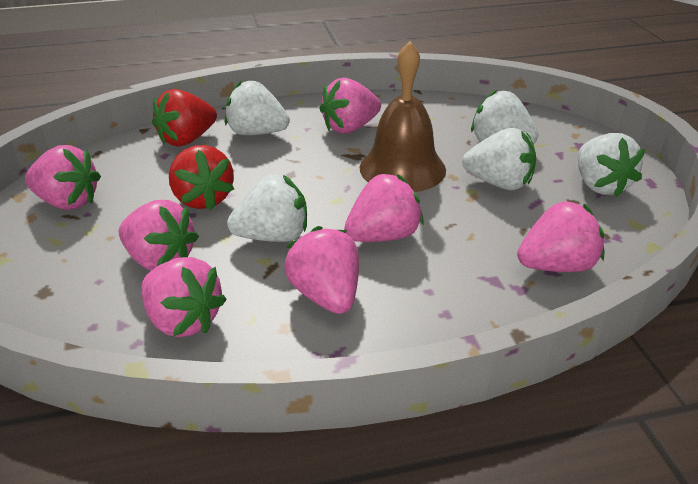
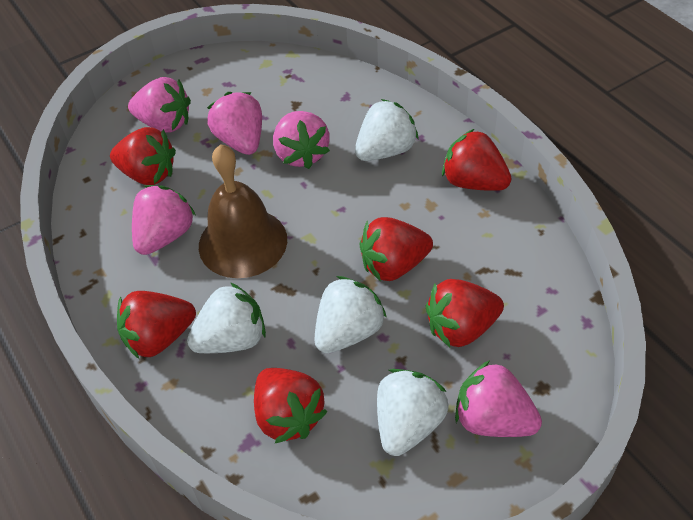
pink strawberry: 7 -> 5
red strawberry: 2 -> 6
white strawberry: 5 -> 4

